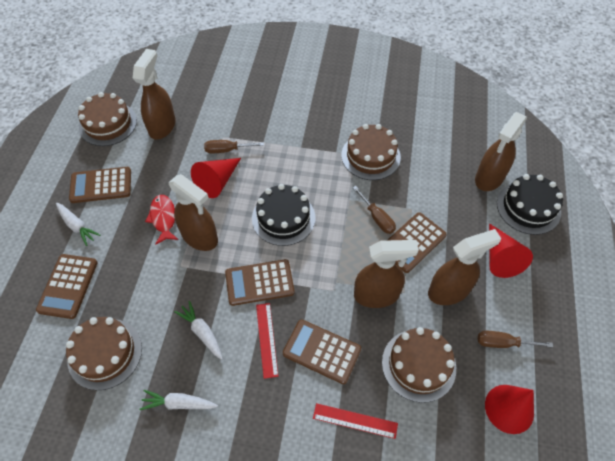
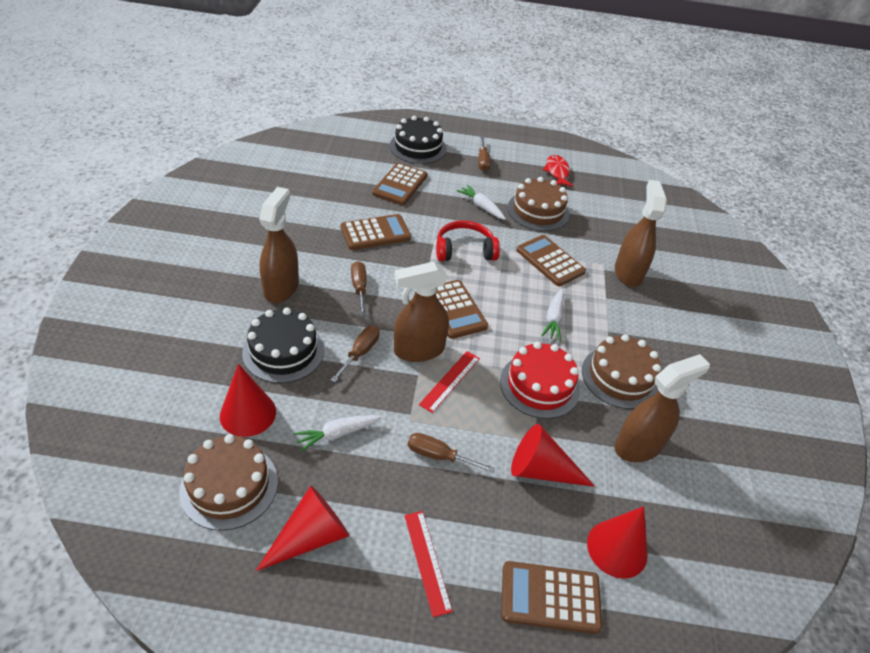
brown cake: 4 -> 3
brown screwdriver: 3 -> 4
brown spray bottle: 5 -> 4
red cake: 0 -> 1
red cone: 3 -> 4
red headphones: 0 -> 1

